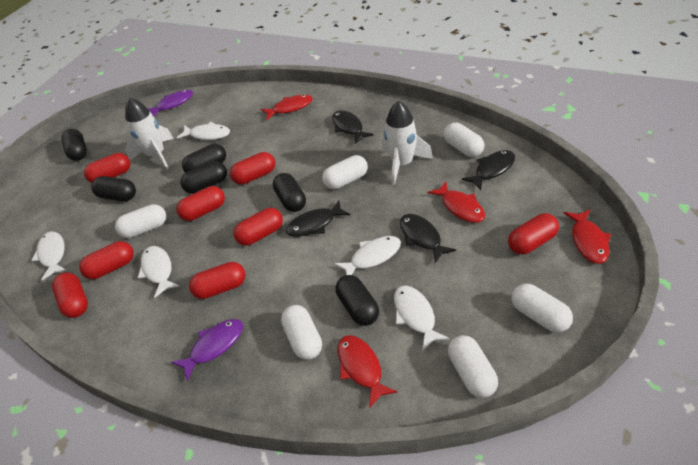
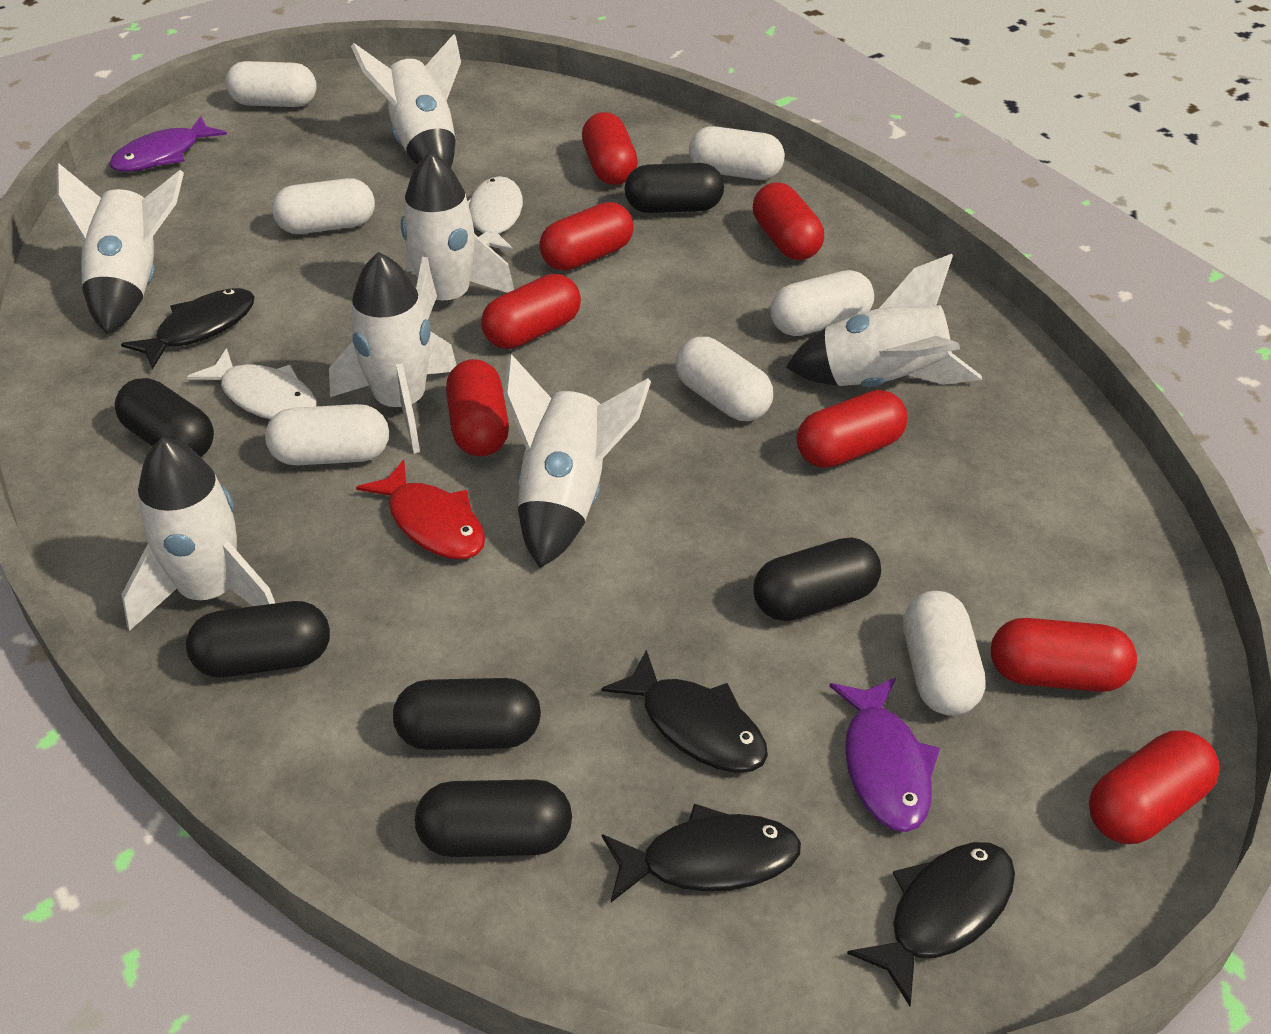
red fish: 4 -> 1
white capsule: 6 -> 7
white fish: 5 -> 2
white rocket: 2 -> 7

